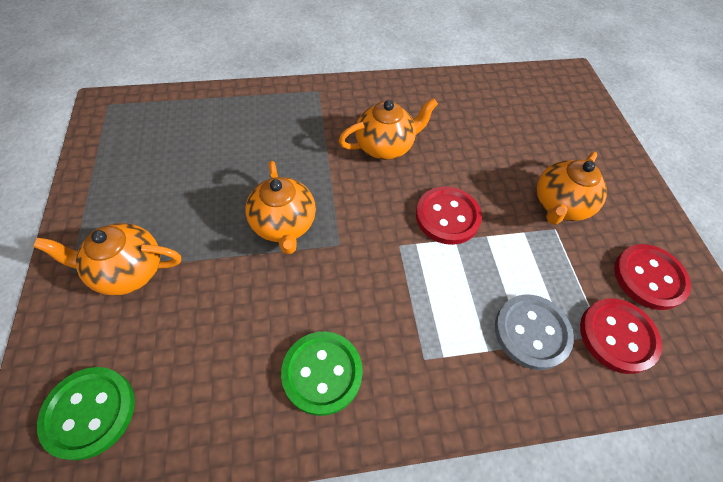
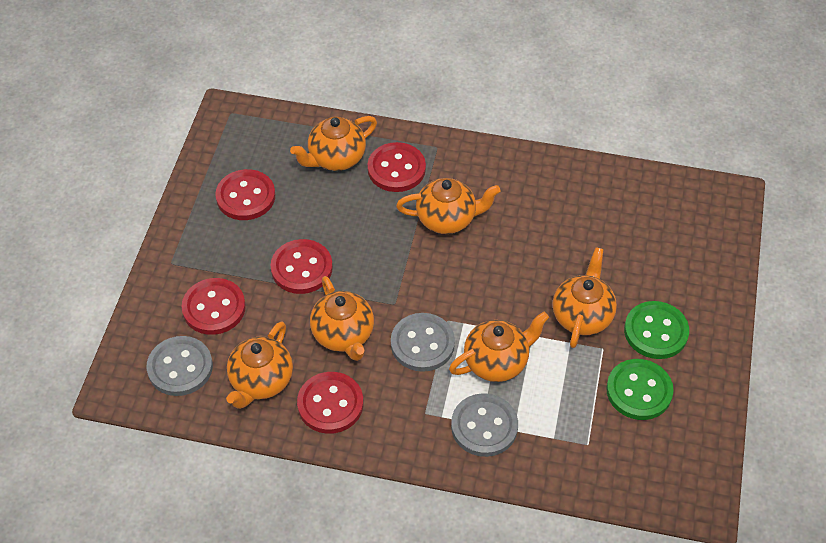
grey button: 1 -> 3
orange teapot: 4 -> 6
red button: 3 -> 5

